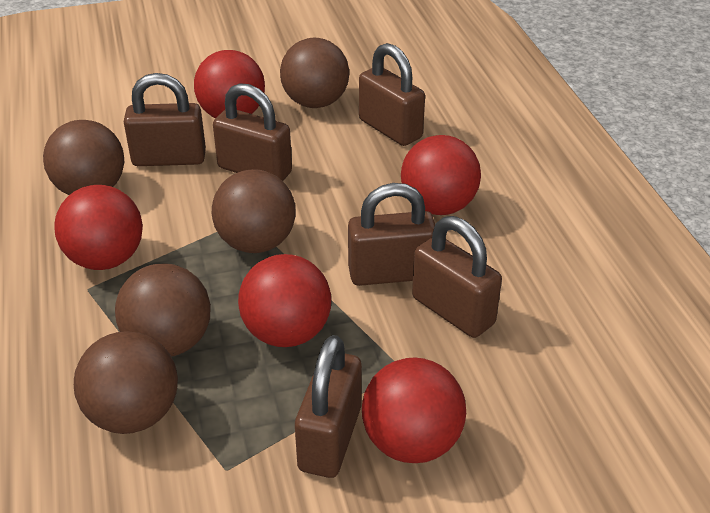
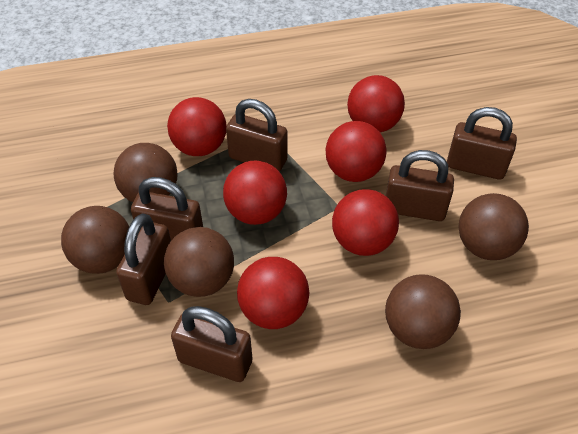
red ball: 5 -> 6

